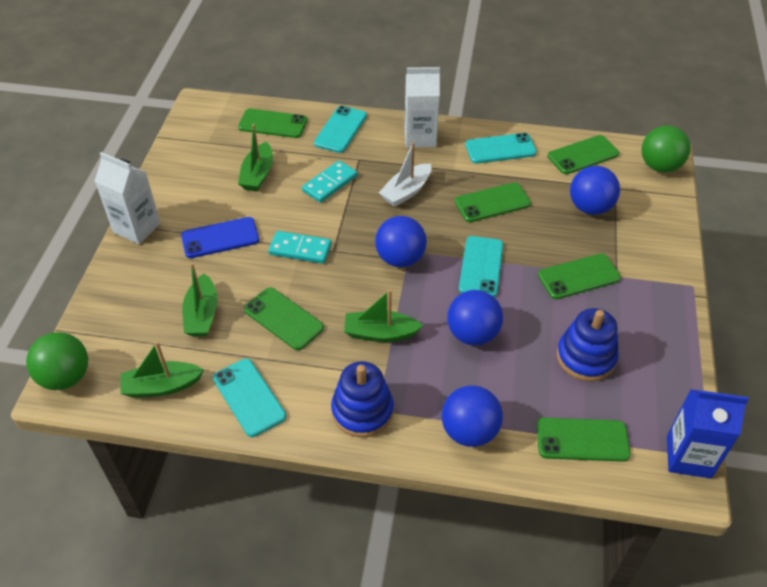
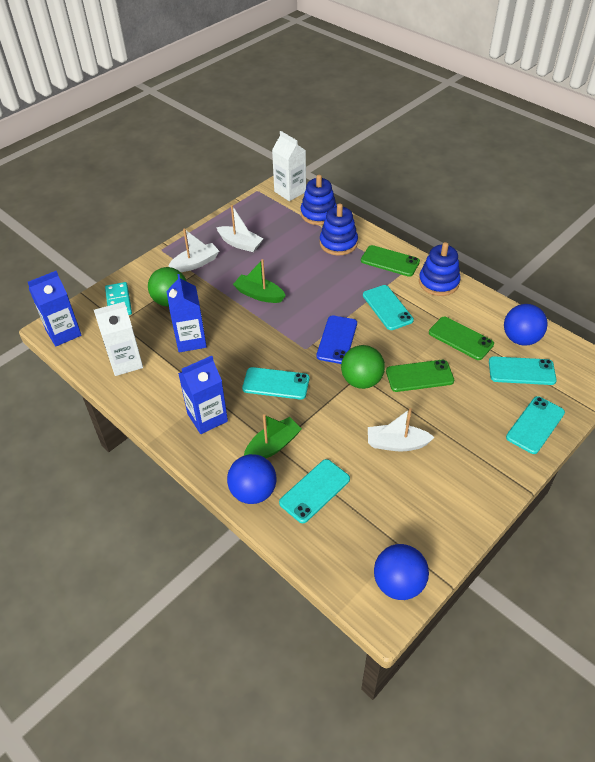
blue ball: 4 -> 3
blue carton: 1 -> 3
blue stacking toy: 2 -> 3
green boat: 4 -> 2
green phone: 6 -> 3
turquoise domino: 2 -> 1
turquoise phone: 4 -> 5
white boat: 1 -> 3

